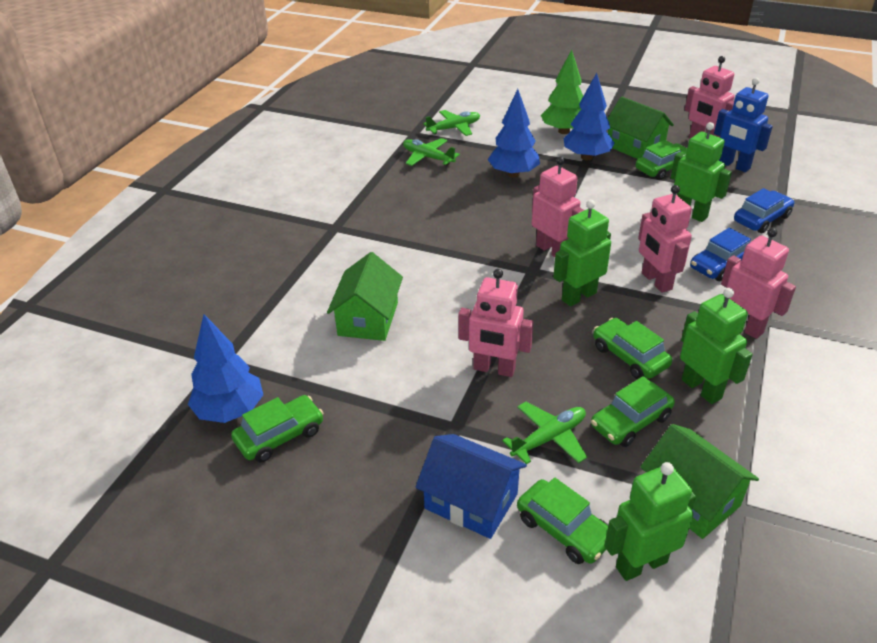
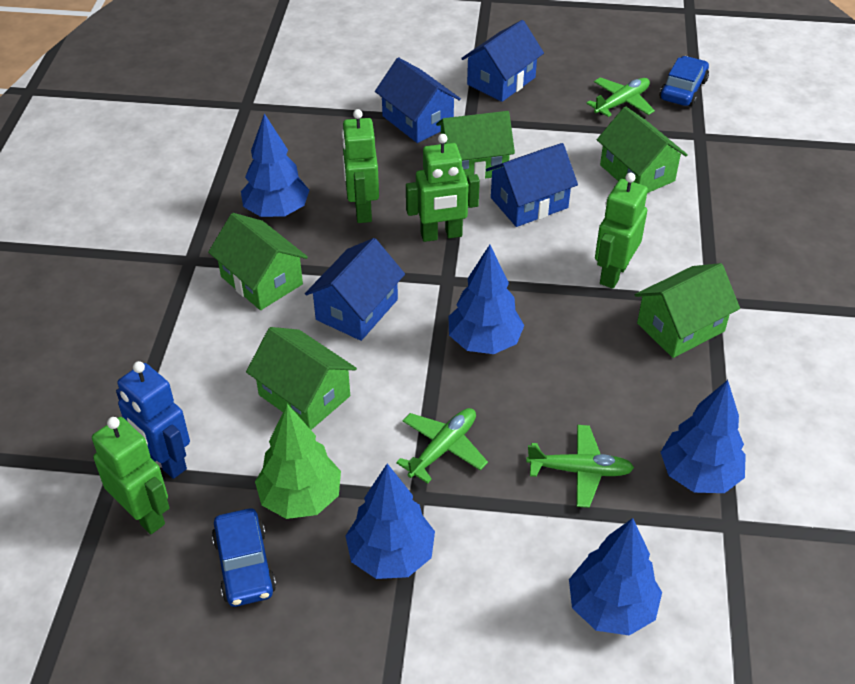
blue house: 1 -> 4
blue tree: 3 -> 5
green car: 5 -> 0
green house: 3 -> 5
pink robot: 5 -> 0

